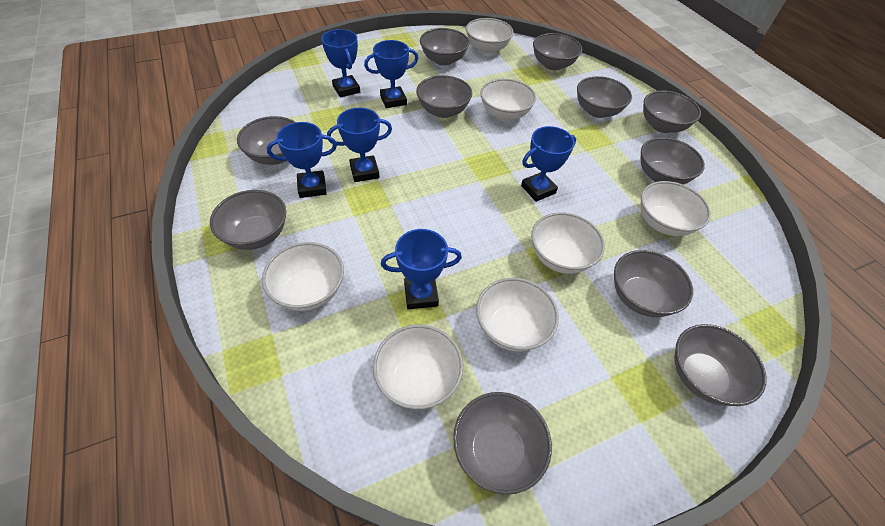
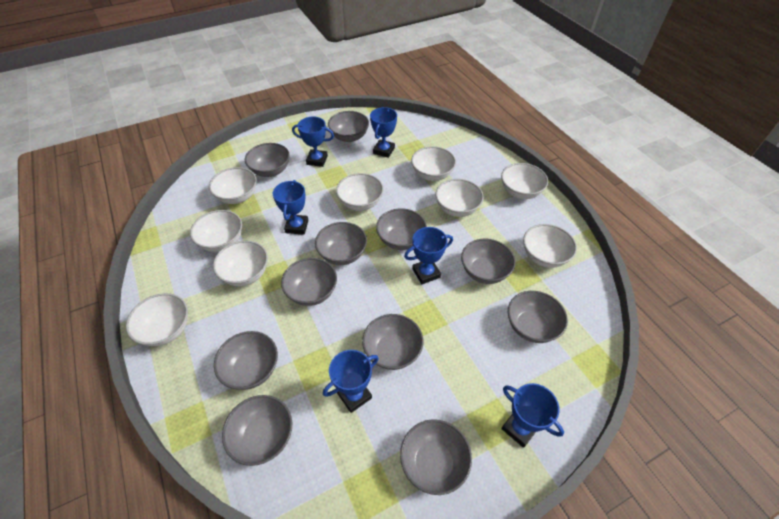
white bowl: 7 -> 9

